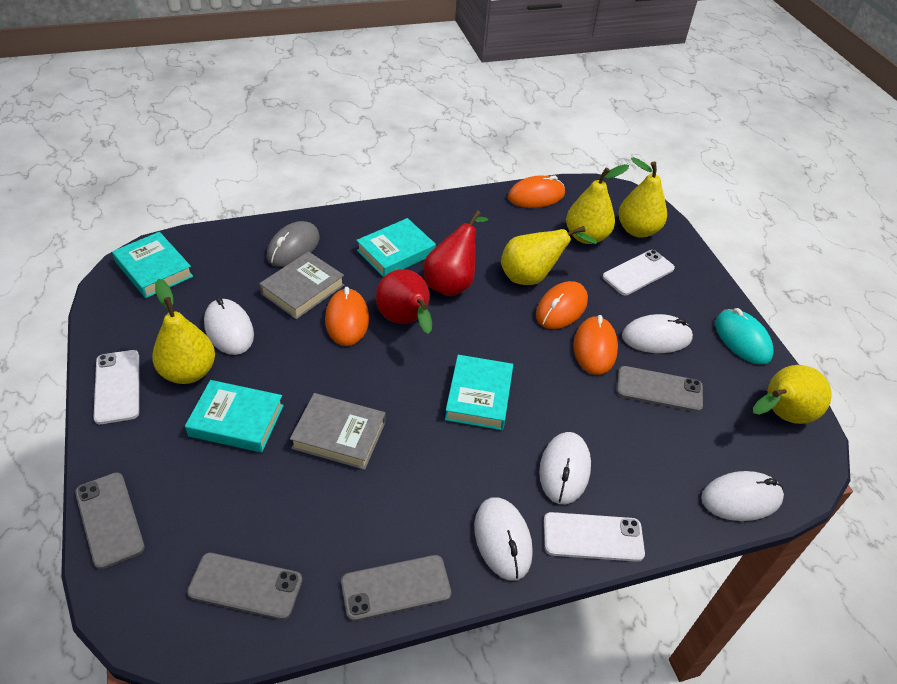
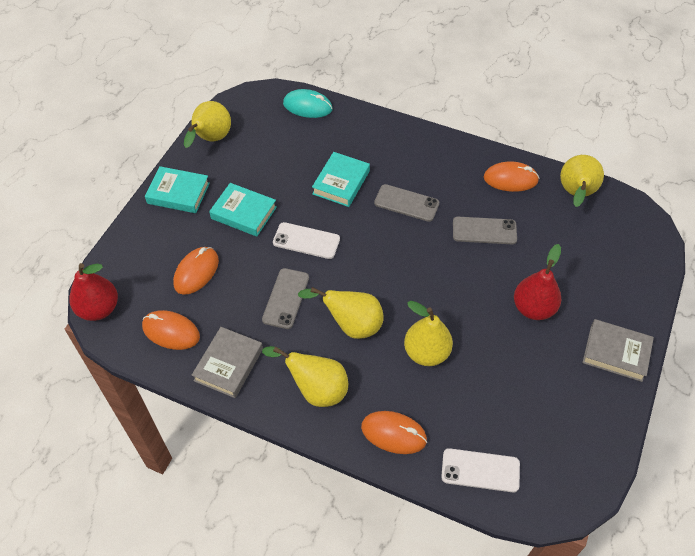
grey mouse: 1 -> 0
grey phone: 4 -> 3
turquoise book: 4 -> 3
white mouse: 5 -> 0
white phone: 3 -> 2

